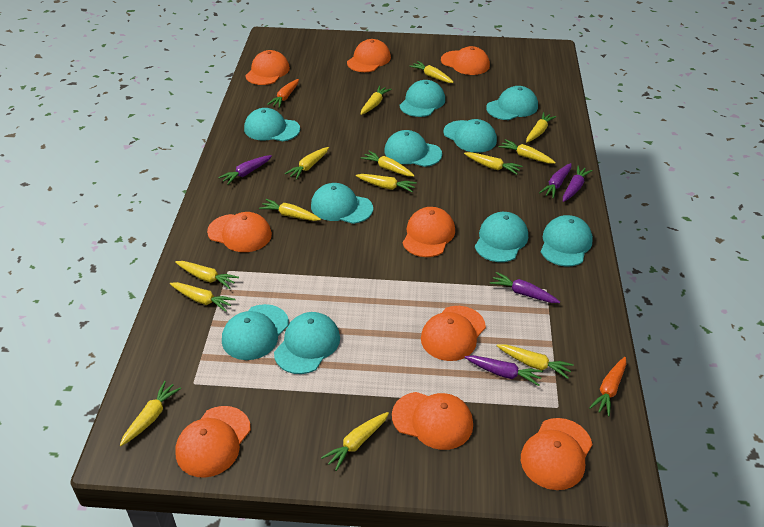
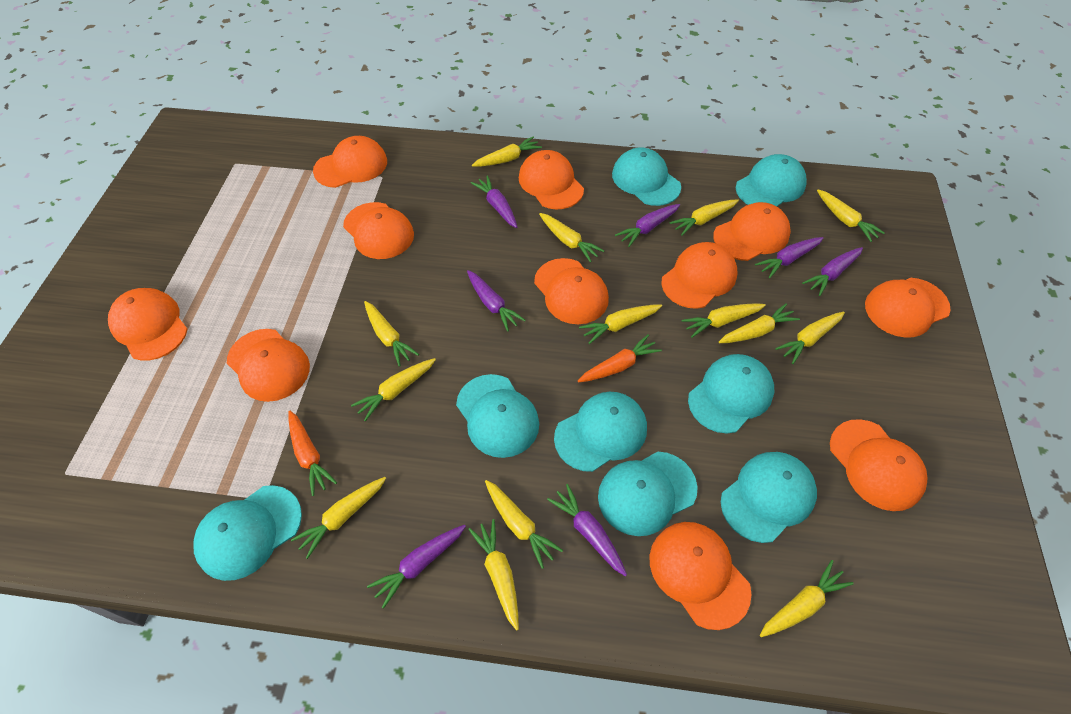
orange cap: 9 -> 11
purple carrot: 5 -> 7
turquoise cap: 10 -> 8

